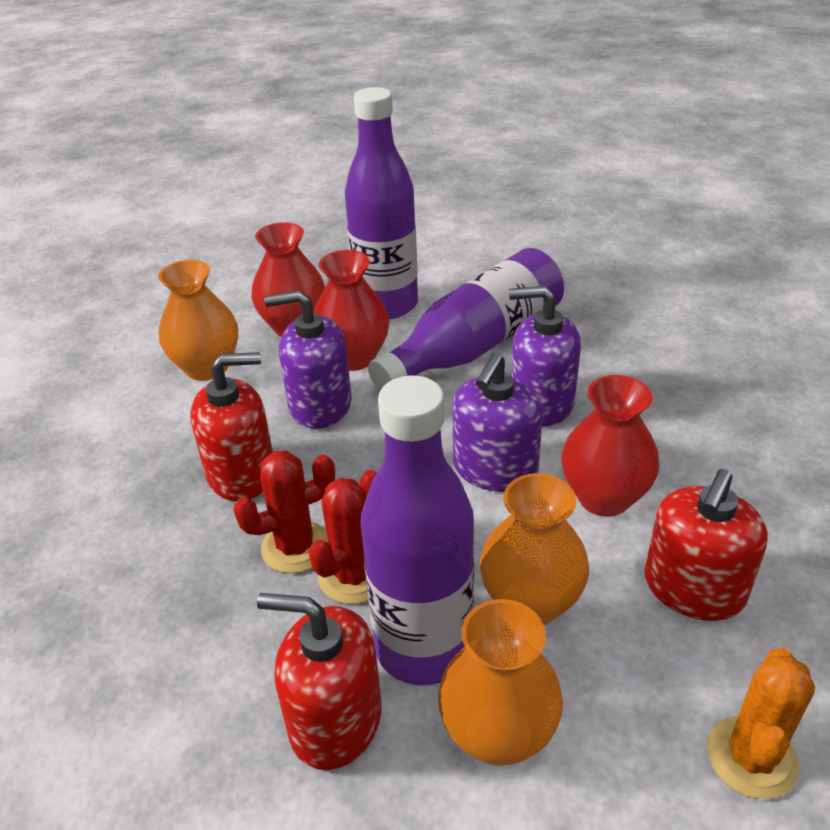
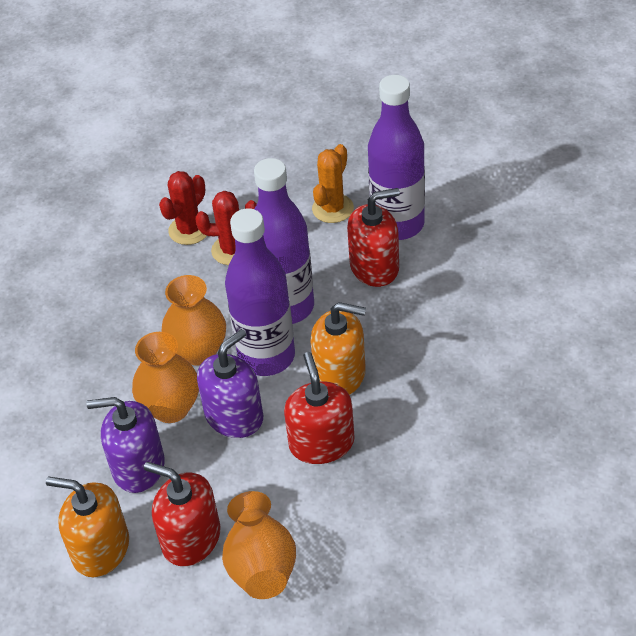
orange soap dispenser: 0 -> 2
purple soap dispenser: 3 -> 2
red vase: 3 -> 0

